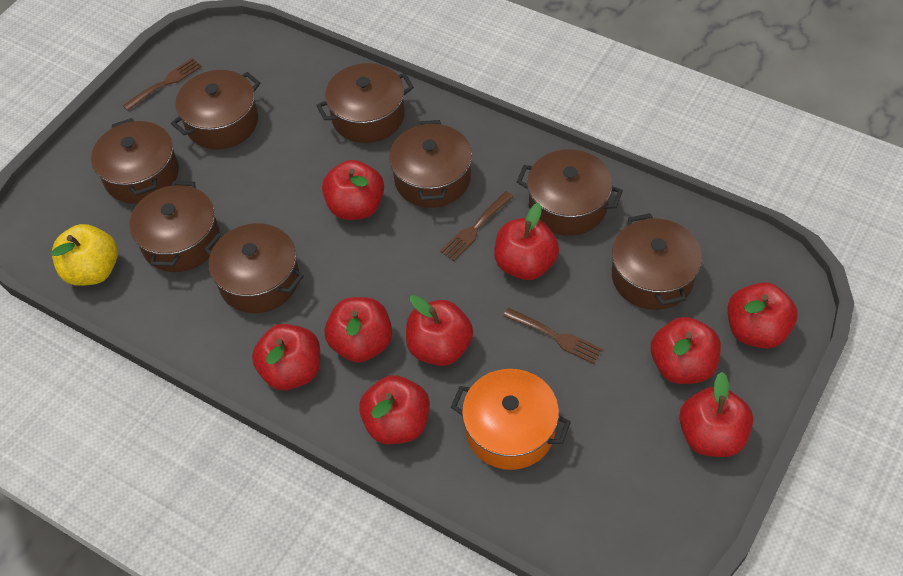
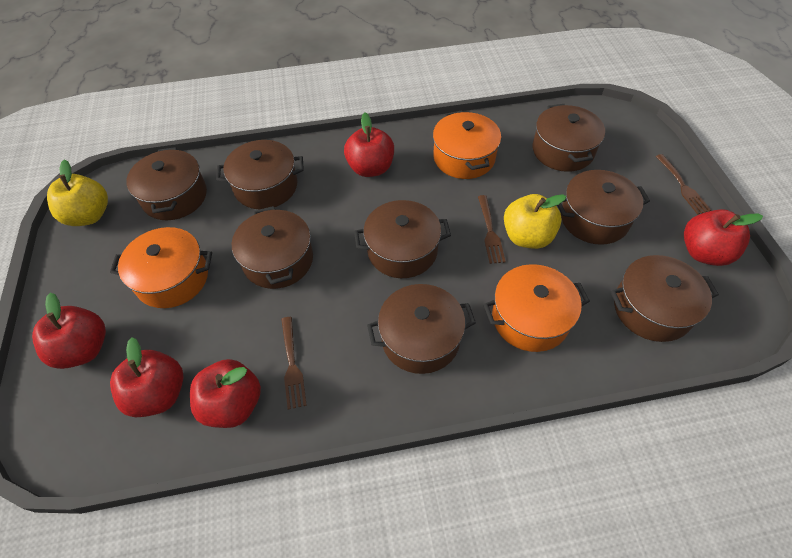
orange pot: 1 -> 3
red apple: 9 -> 5
yellow apple: 1 -> 2

